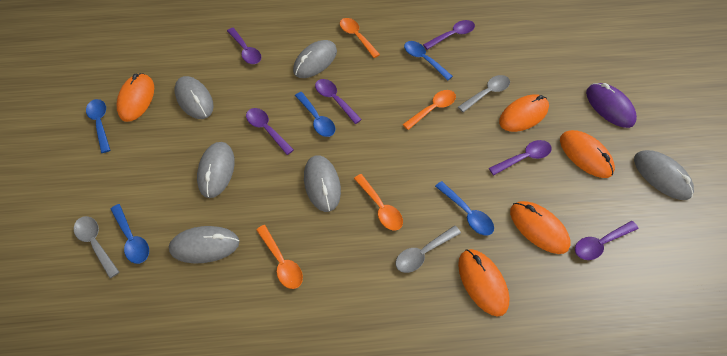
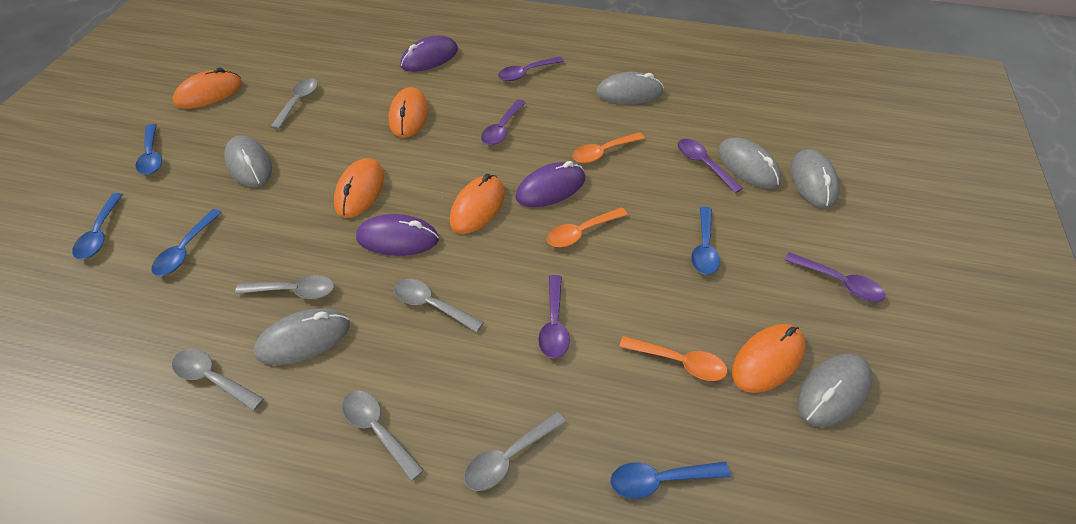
grey spoon: 3 -> 6
orange spoon: 4 -> 3
purple mouse: 1 -> 3
purple spoon: 6 -> 5

